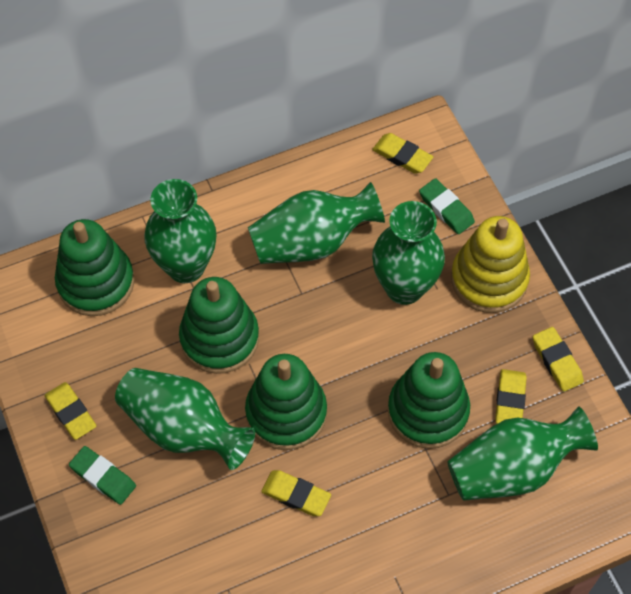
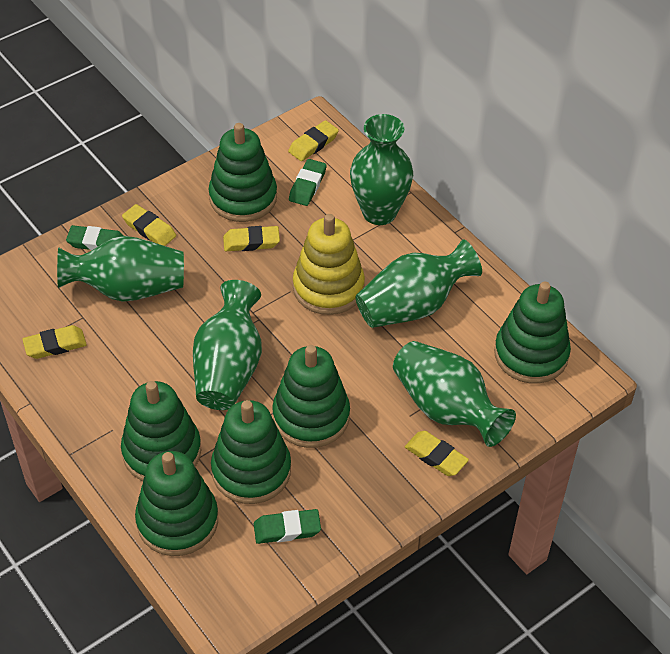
green eraser: 2 -> 3
green stacking toy: 4 -> 6

